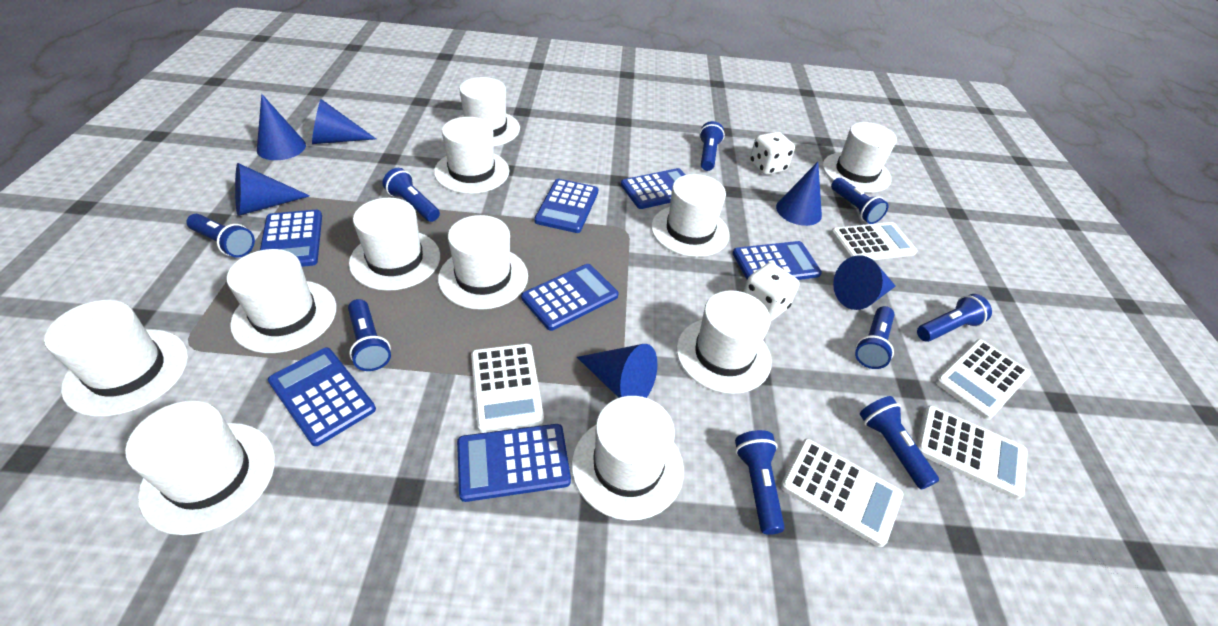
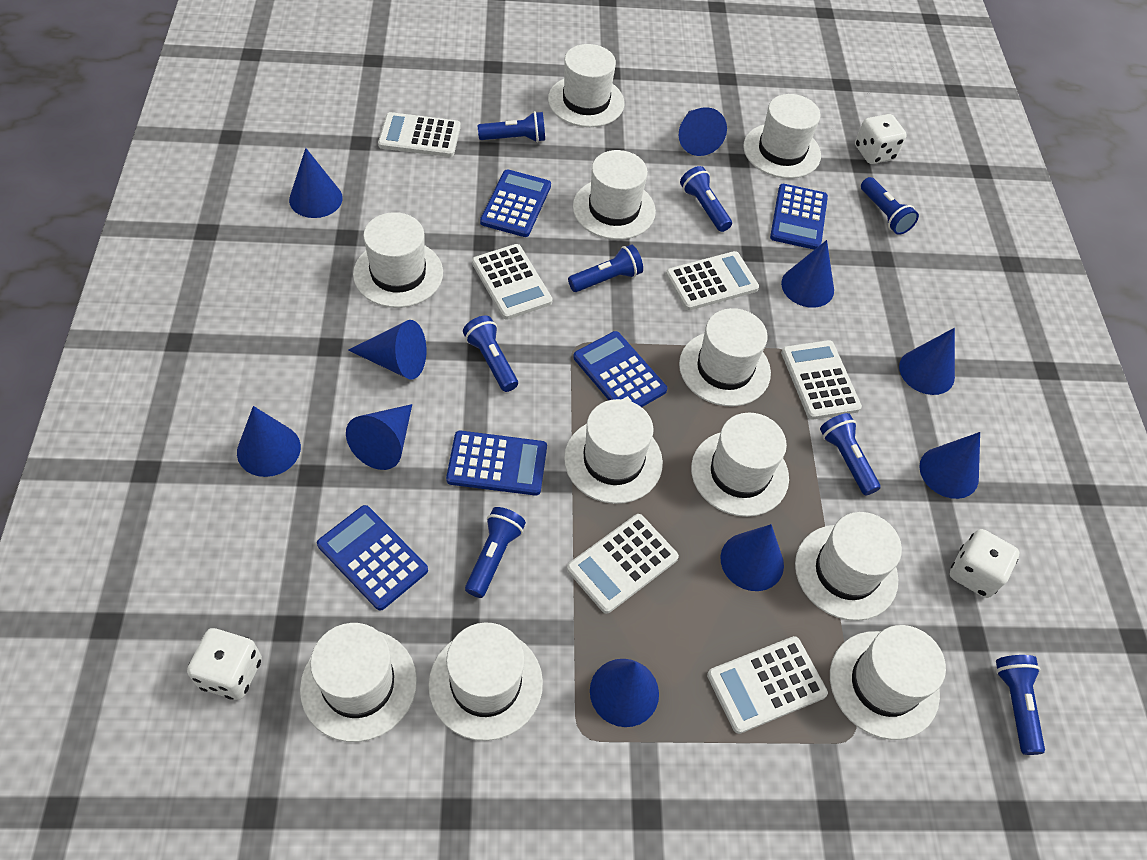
blue calculator: 7 -> 5
blue cone: 6 -> 10
blue flashlight: 9 -> 8
white calculator: 5 -> 6
white dice: 2 -> 3

